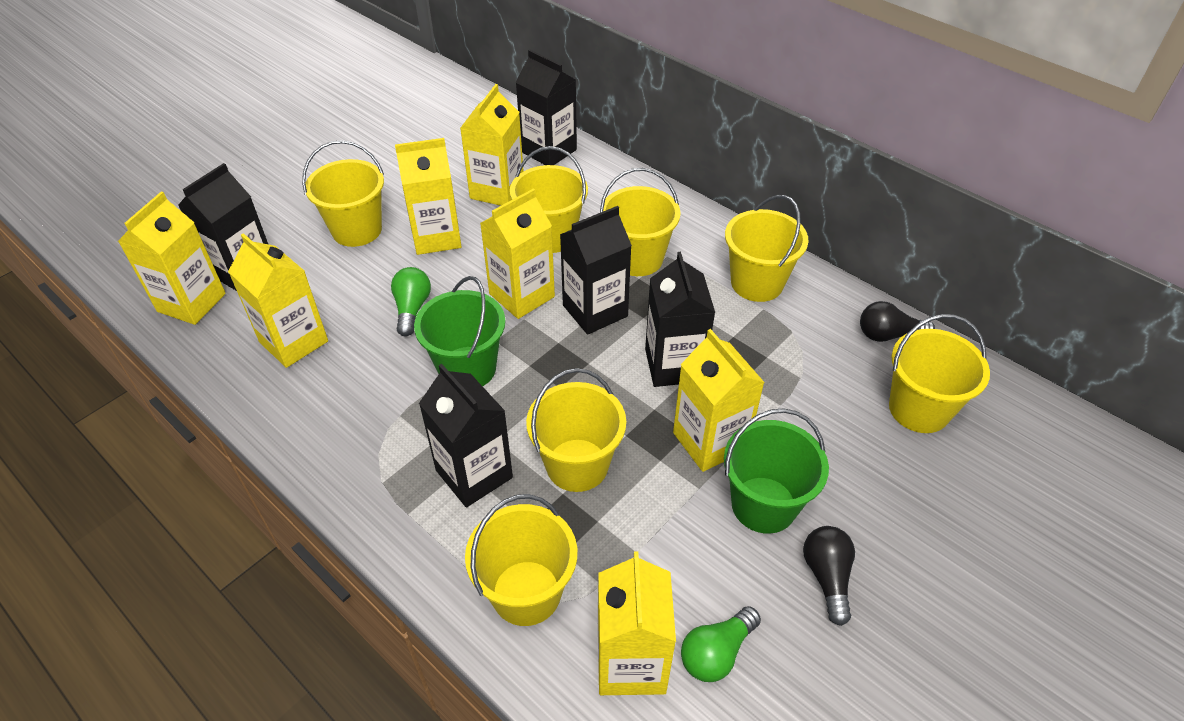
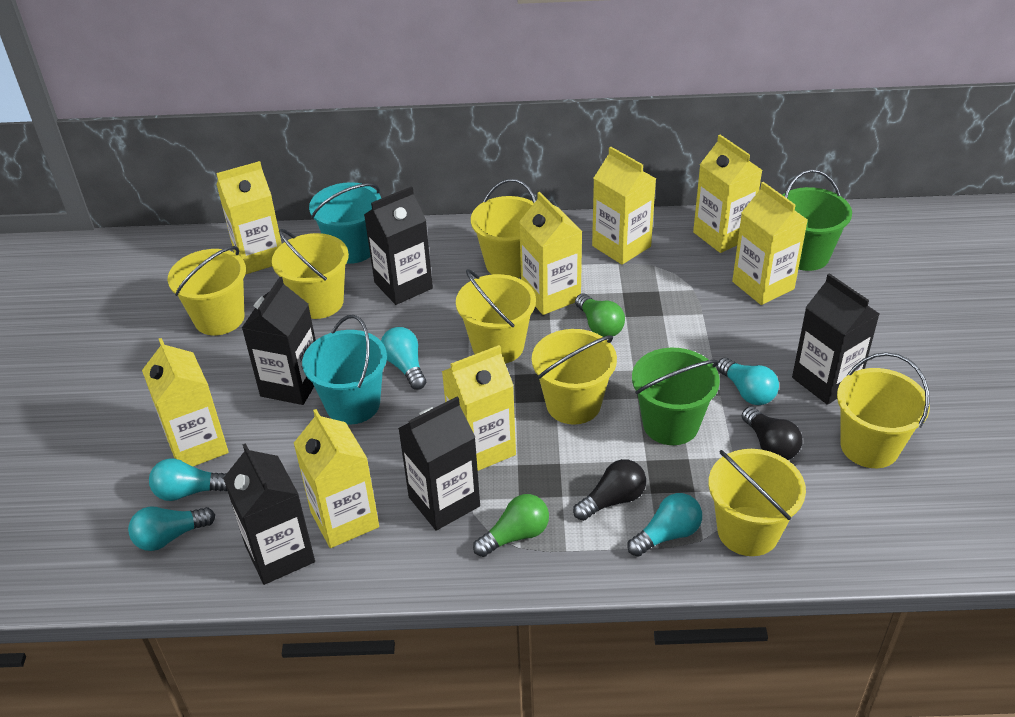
turquoise bucket: 0 -> 2
turquoise light bulb: 0 -> 5
yellow carton: 7 -> 8

